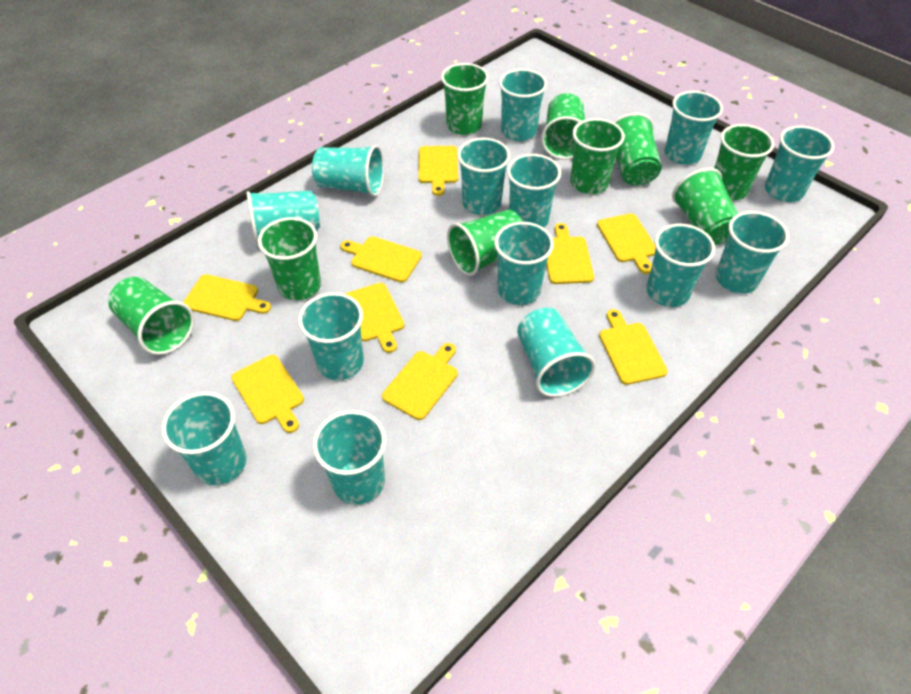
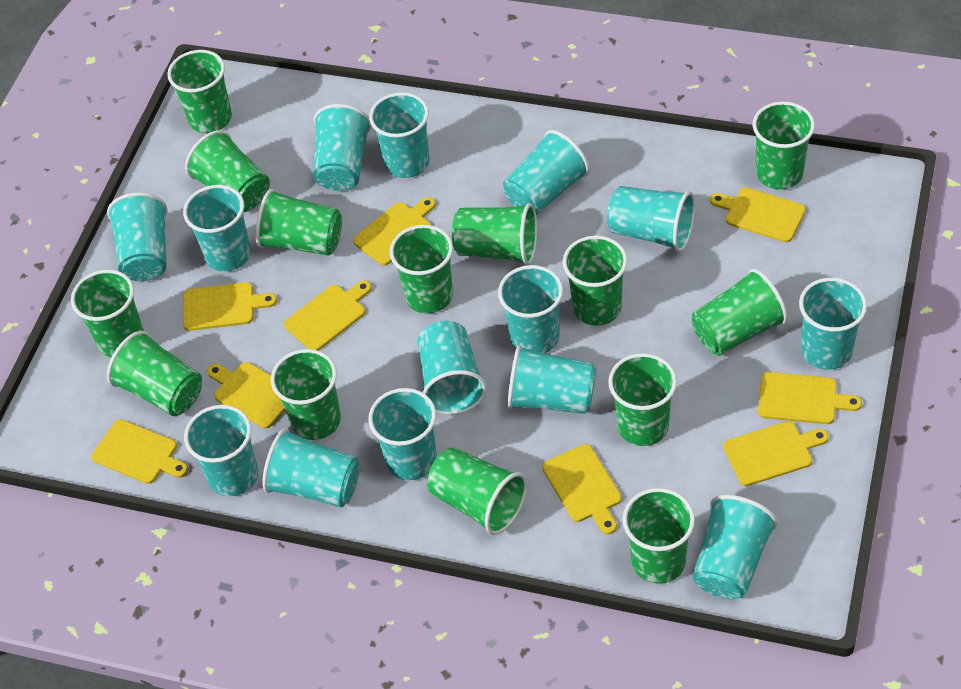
green cup: 9 -> 14

